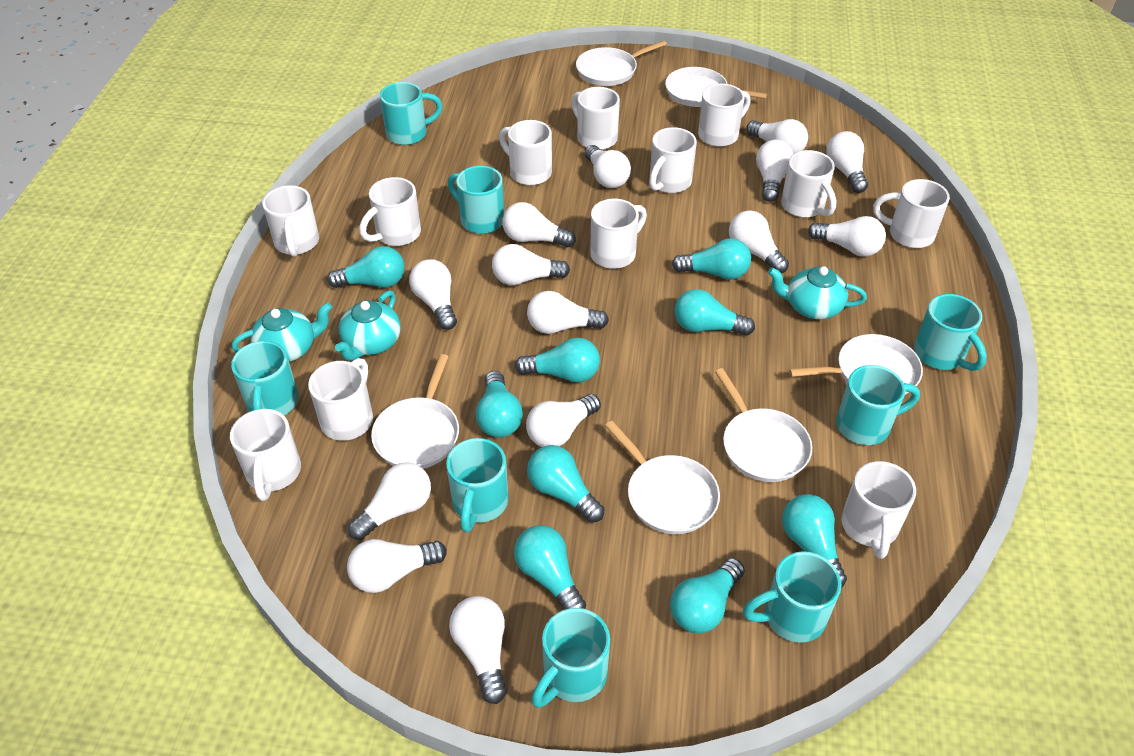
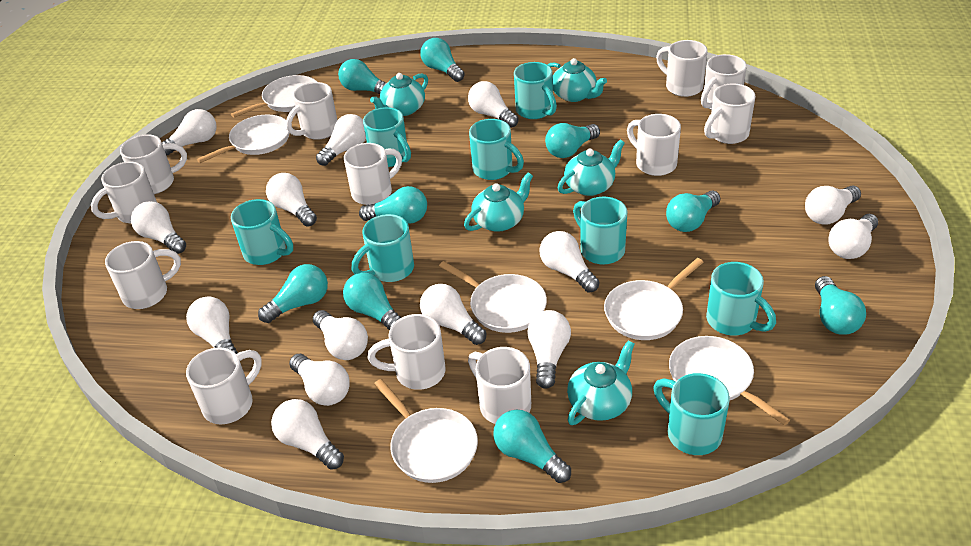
turquoise teapot: 3 -> 5

